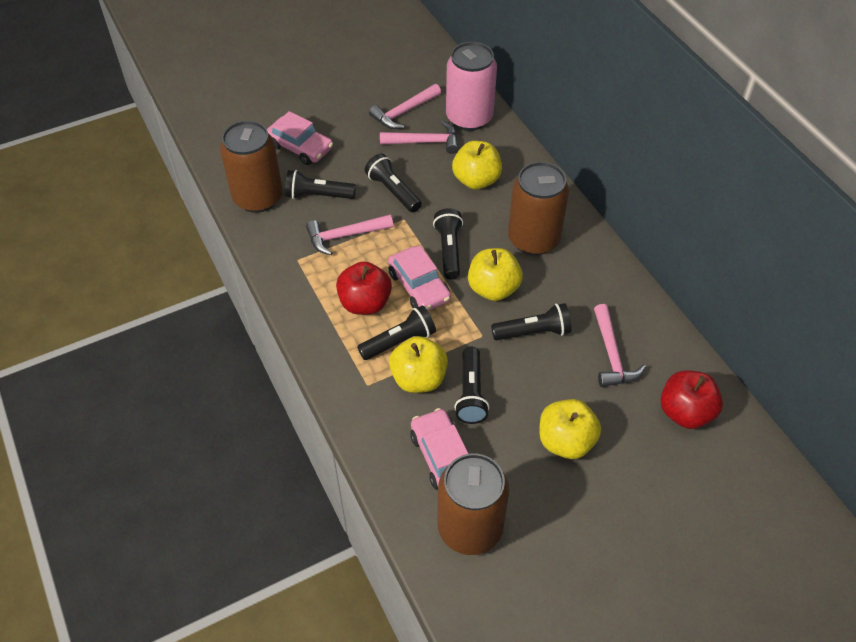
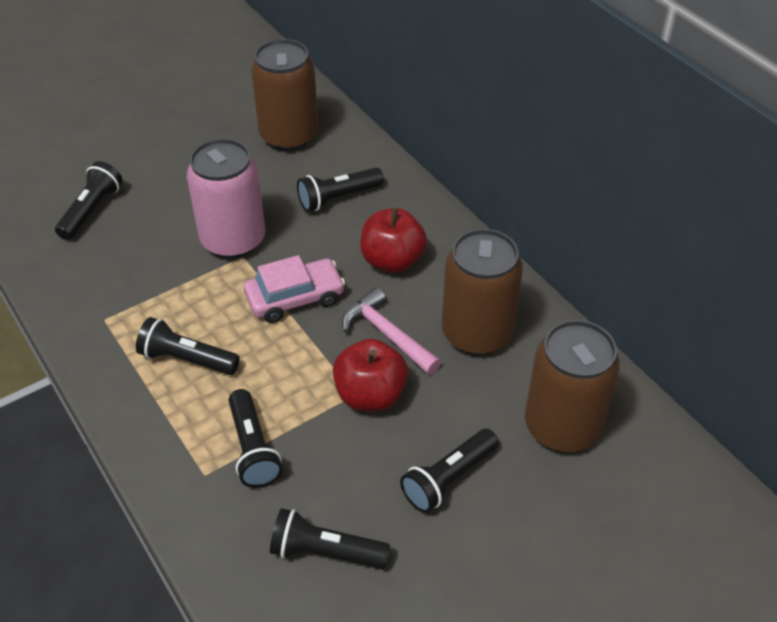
pink car: 3 -> 1
pink hammer: 4 -> 1
yellow apple: 4 -> 0

